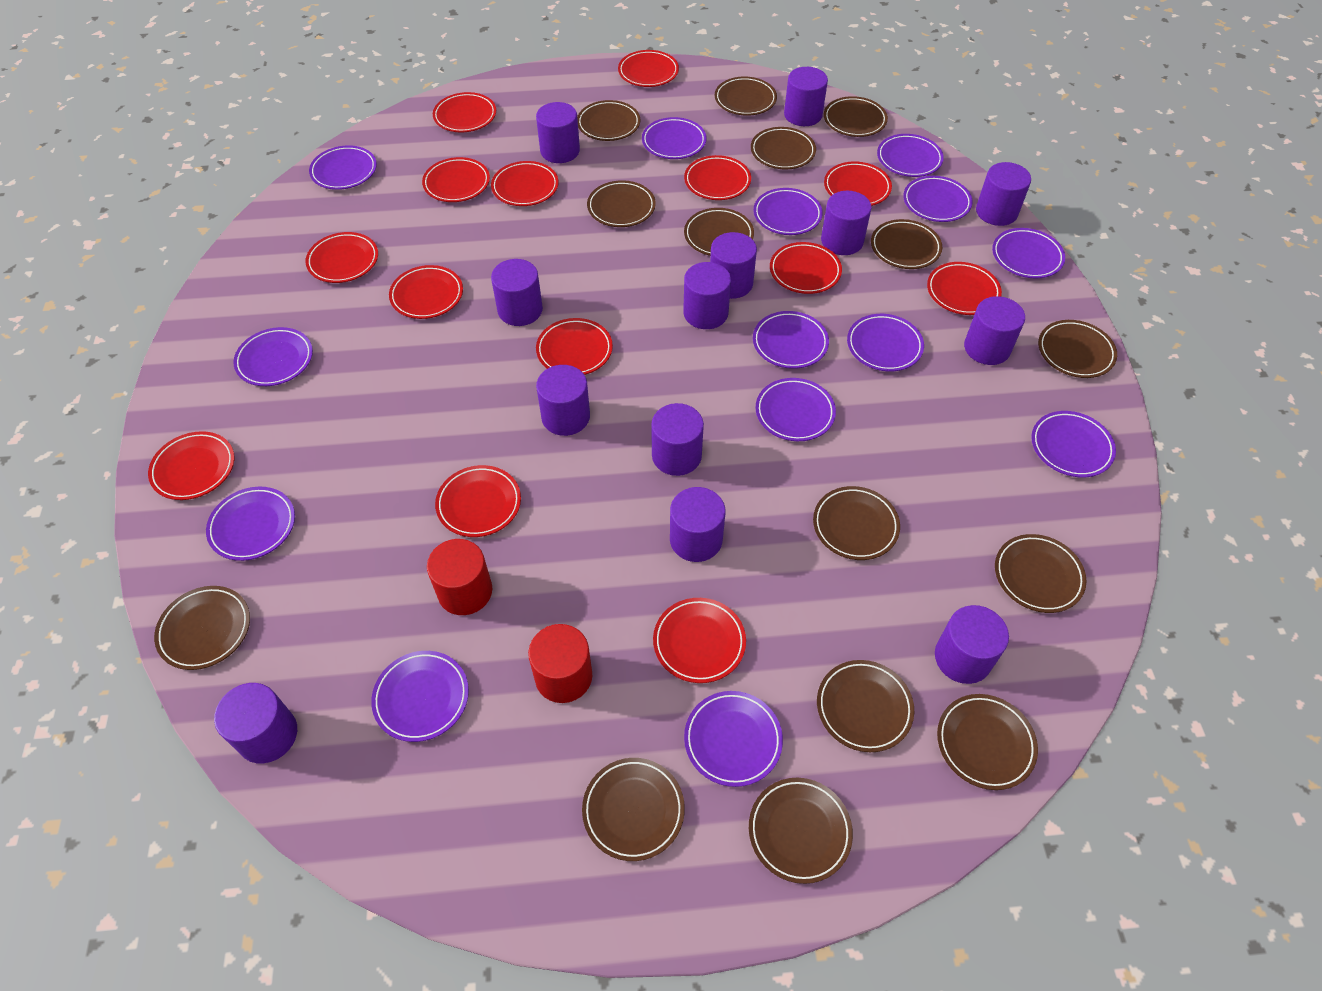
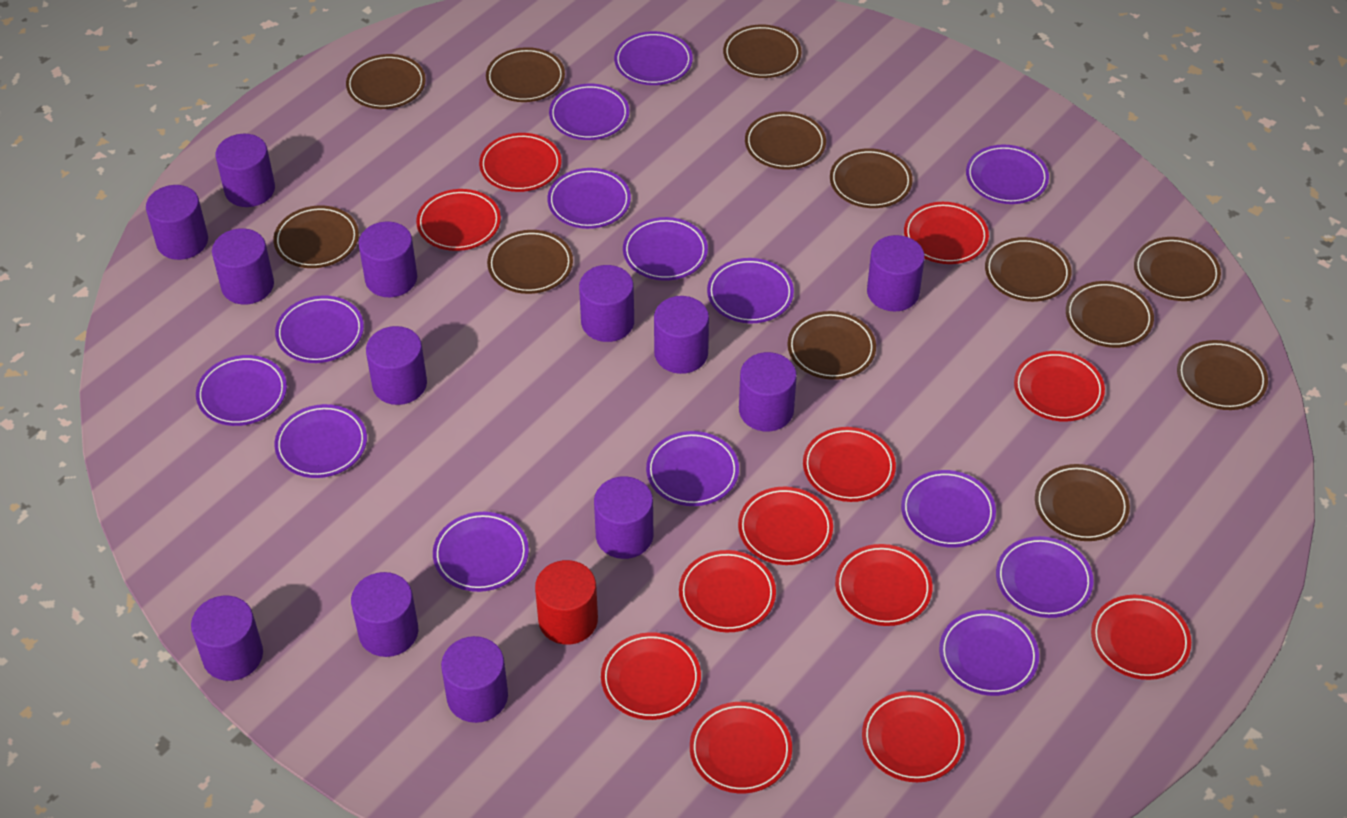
brown plate: 15 -> 13
red cylinder: 2 -> 1
red plate: 14 -> 12

